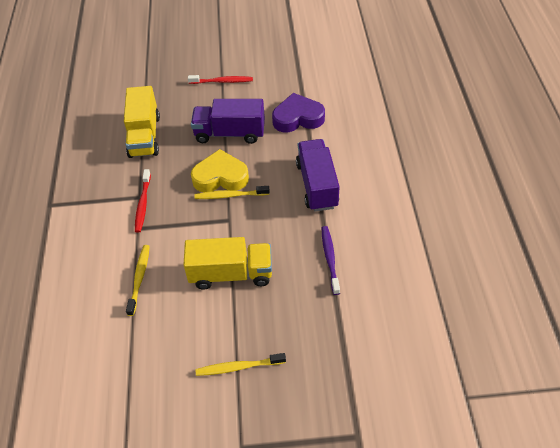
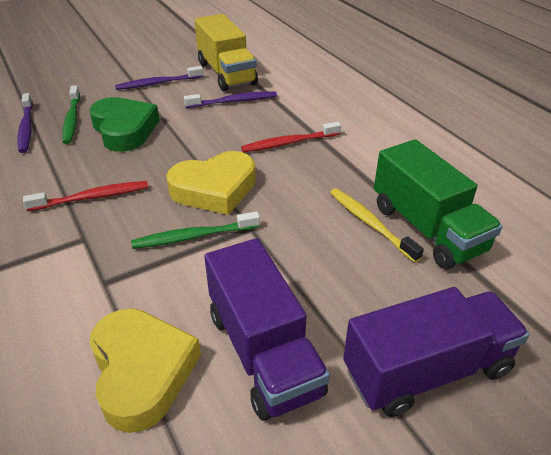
green heart: 0 -> 1
green toothbrush: 0 -> 2
green truck: 0 -> 1
purple heart: 1 -> 0
purple toothbrush: 1 -> 3
yellow heart: 1 -> 2
yellow toothbrush: 3 -> 1
yellow truck: 2 -> 1

